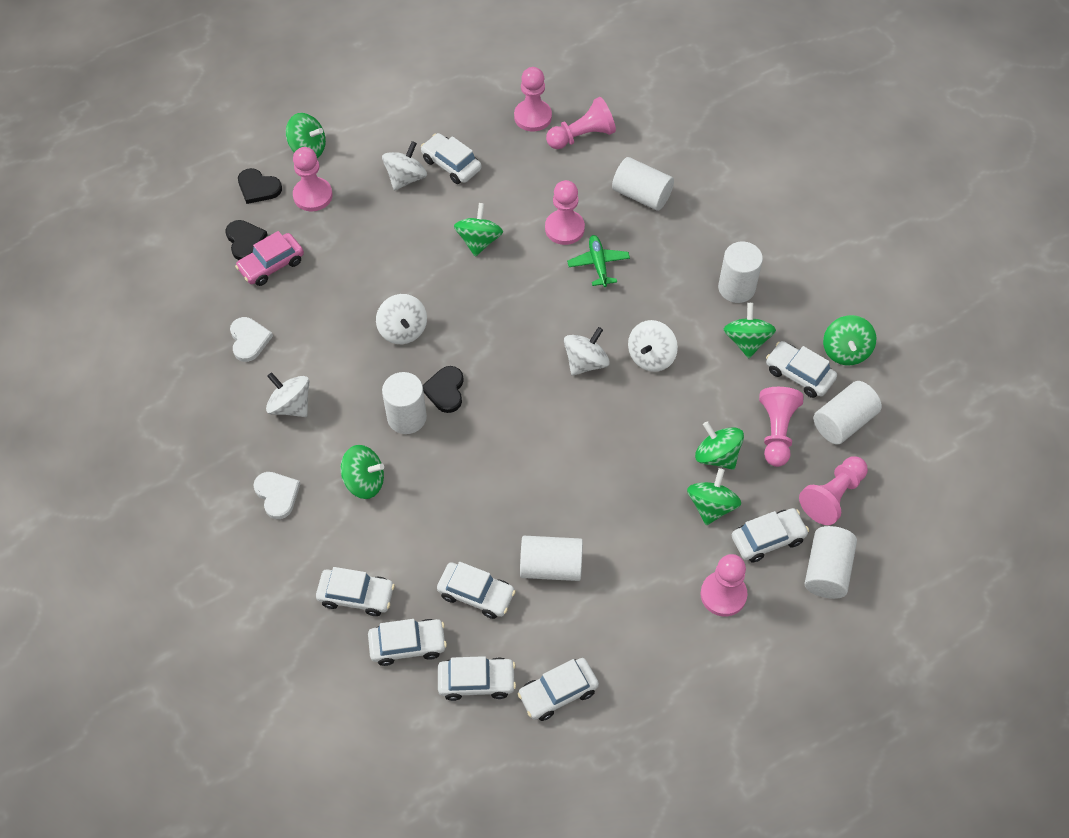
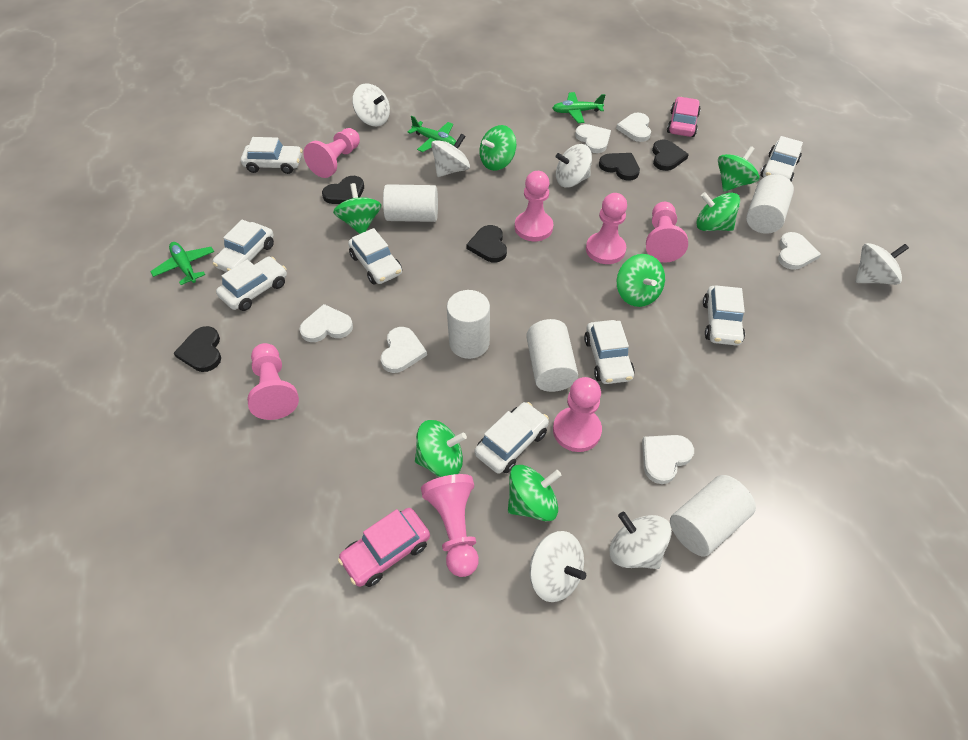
black heart: 3 -> 5
green plane: 1 -> 3
pink car: 1 -> 2
white cylinder: 6 -> 5
white heart: 2 -> 6
white spinning top: 5 -> 6

